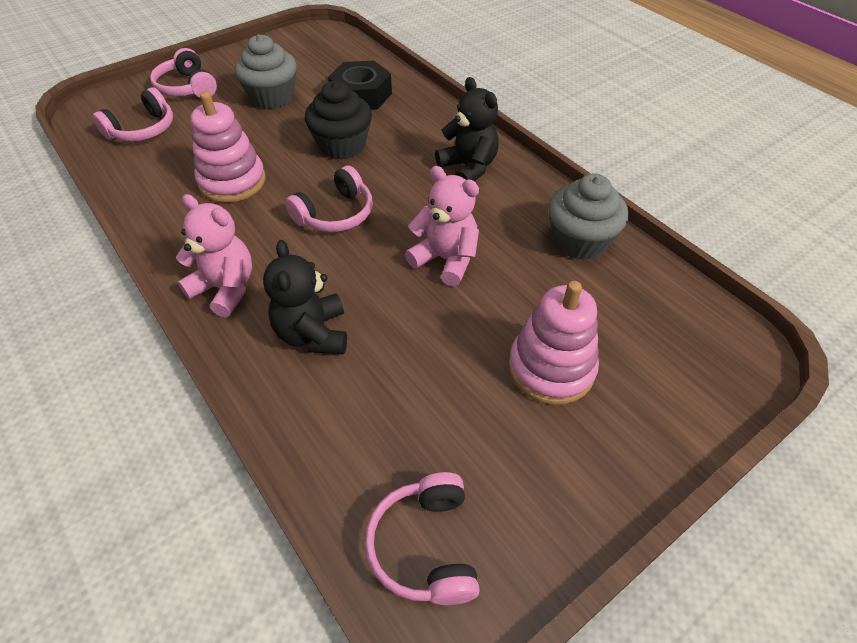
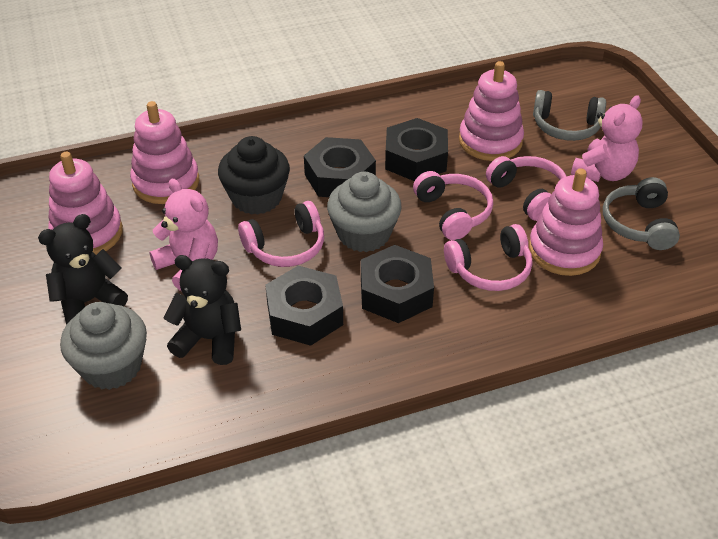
black nut: 1 -> 4
grey headphones: 0 -> 2
pink stacking toy: 2 -> 4

